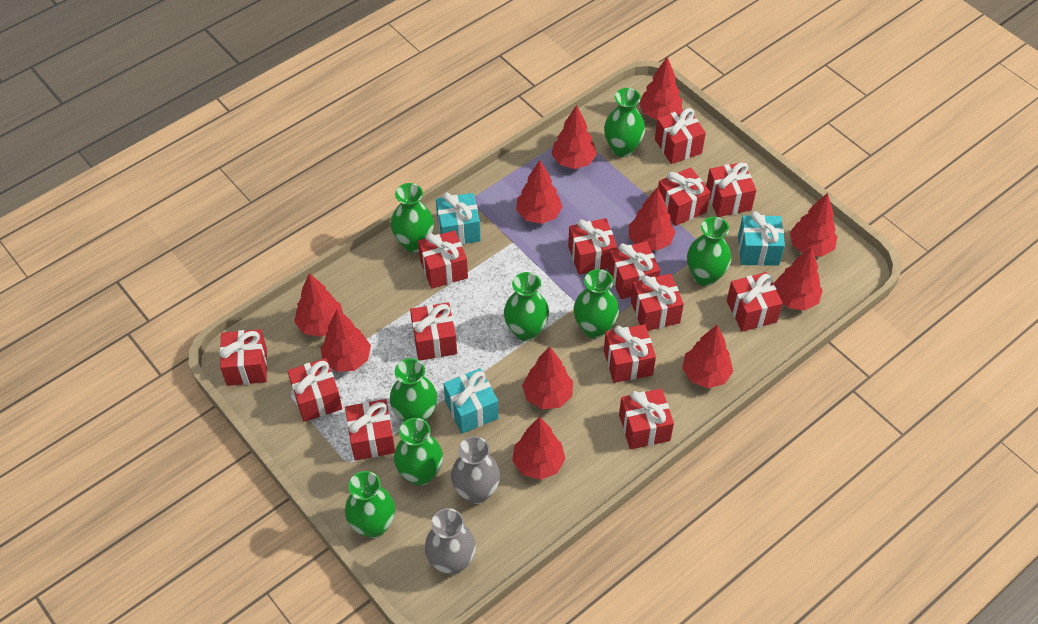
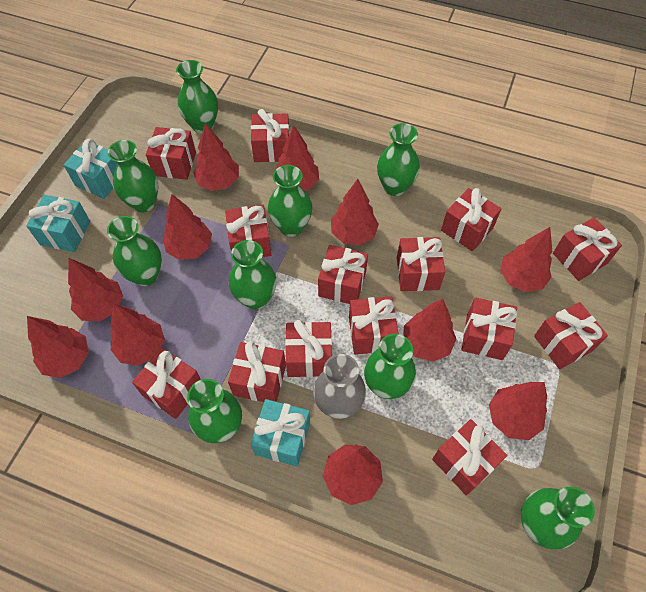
green vase: 8 -> 9
grey vase: 2 -> 1

